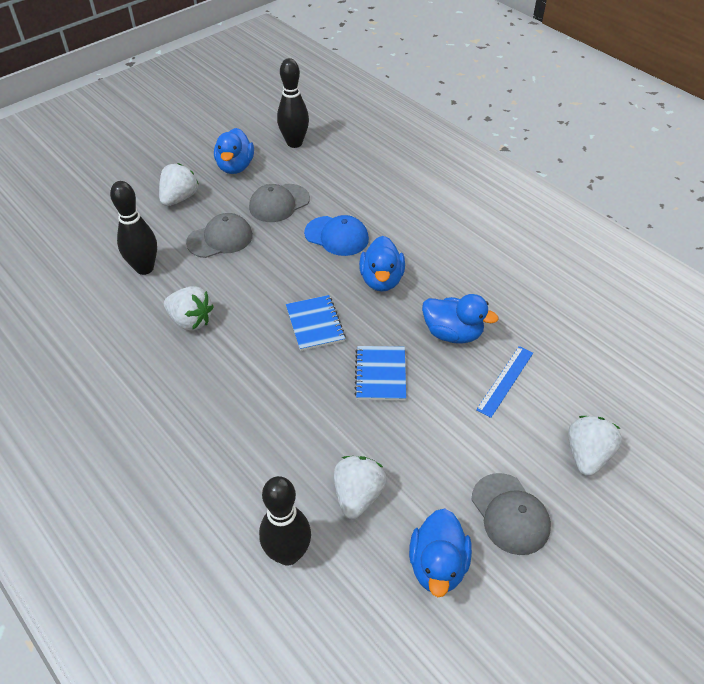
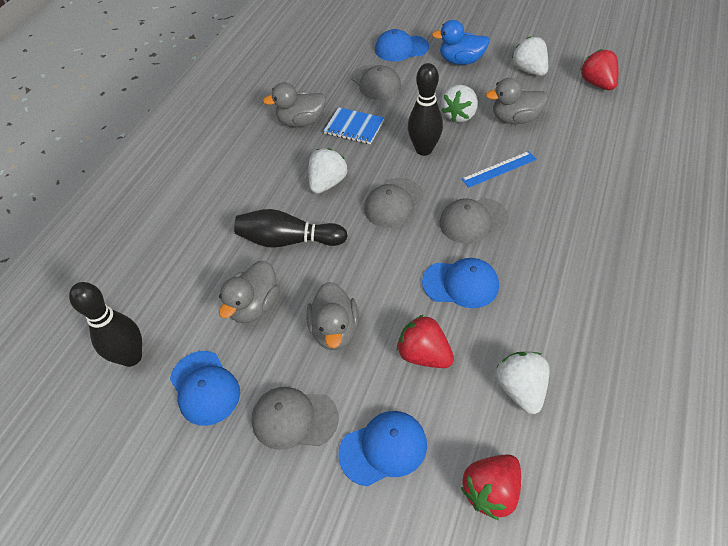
blue cap: 1 -> 4
blue duck: 4 -> 1
blue notebook: 2 -> 1
grey cap: 3 -> 4
grey duck: 0 -> 4
red strawberry: 0 -> 3

